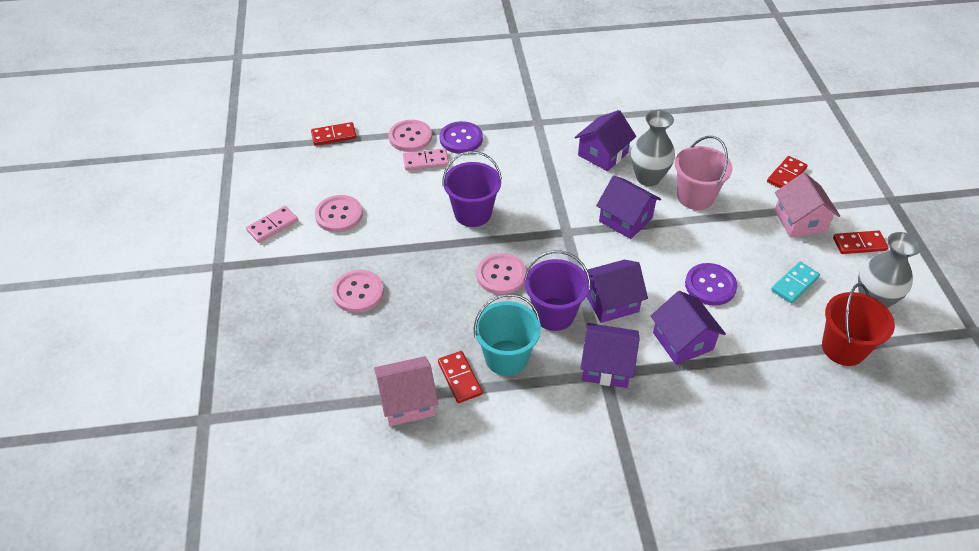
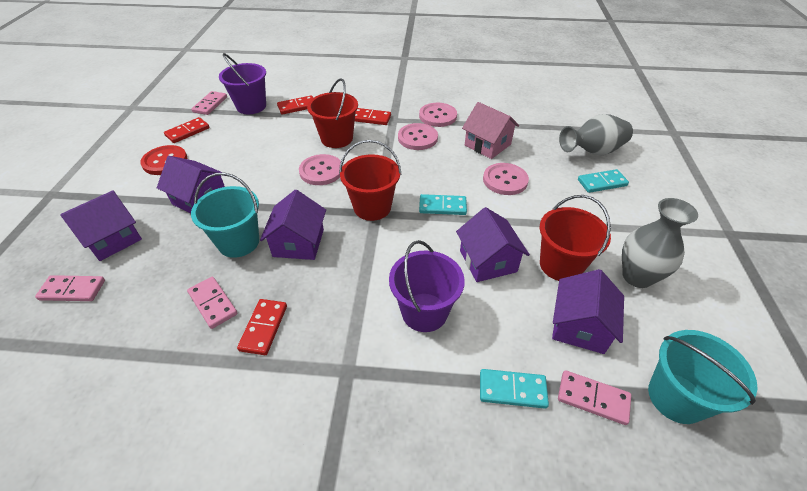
pink bucket: 1 -> 0
pink domino: 2 -> 4
pink house: 2 -> 1
purple button: 2 -> 0
red bucket: 1 -> 3
red button: 0 -> 1
turquoise bucket: 1 -> 2
turquoise domino: 1 -> 3

